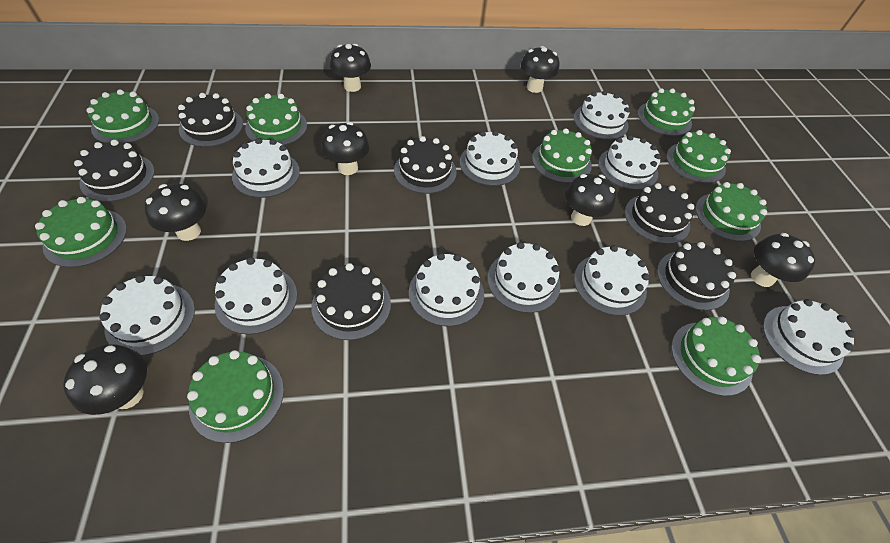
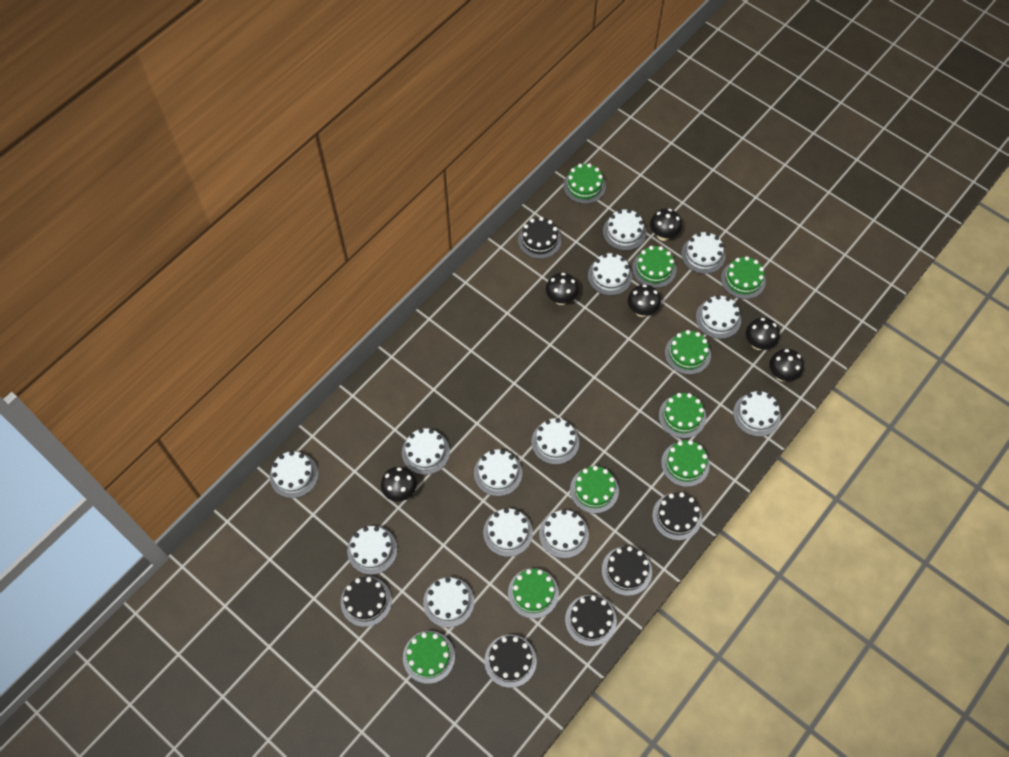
black mushroom: 7 -> 6
white cake: 10 -> 13

